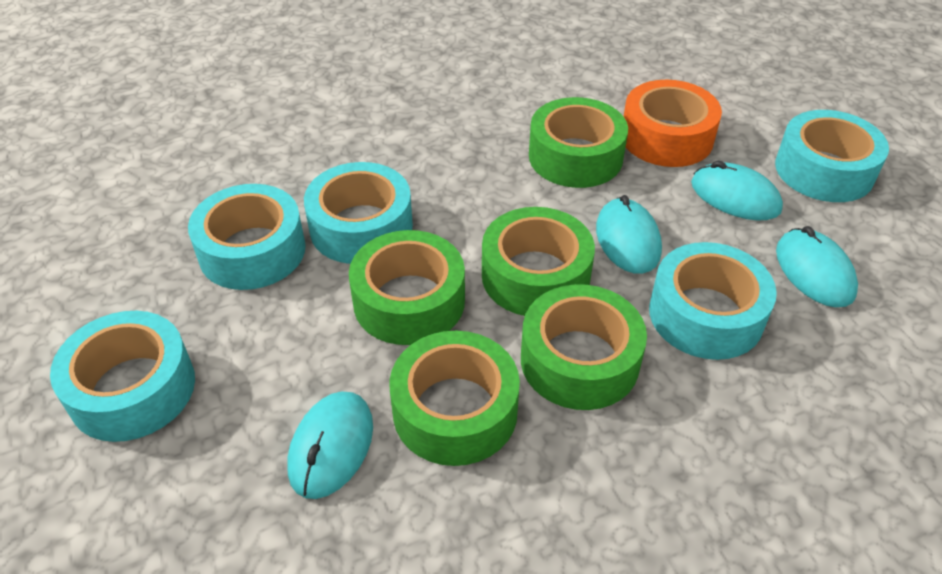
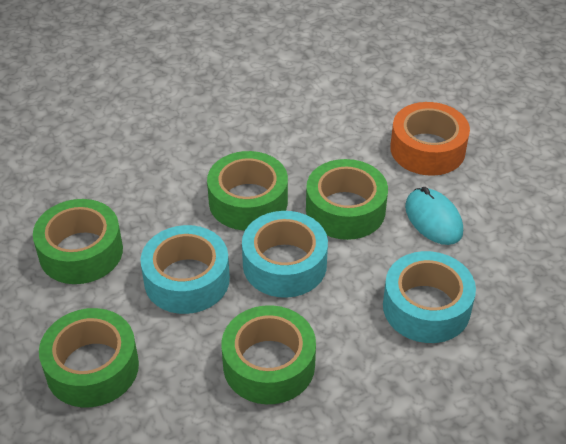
turquoise mouse: 4 -> 1
turquoise tape: 5 -> 3

